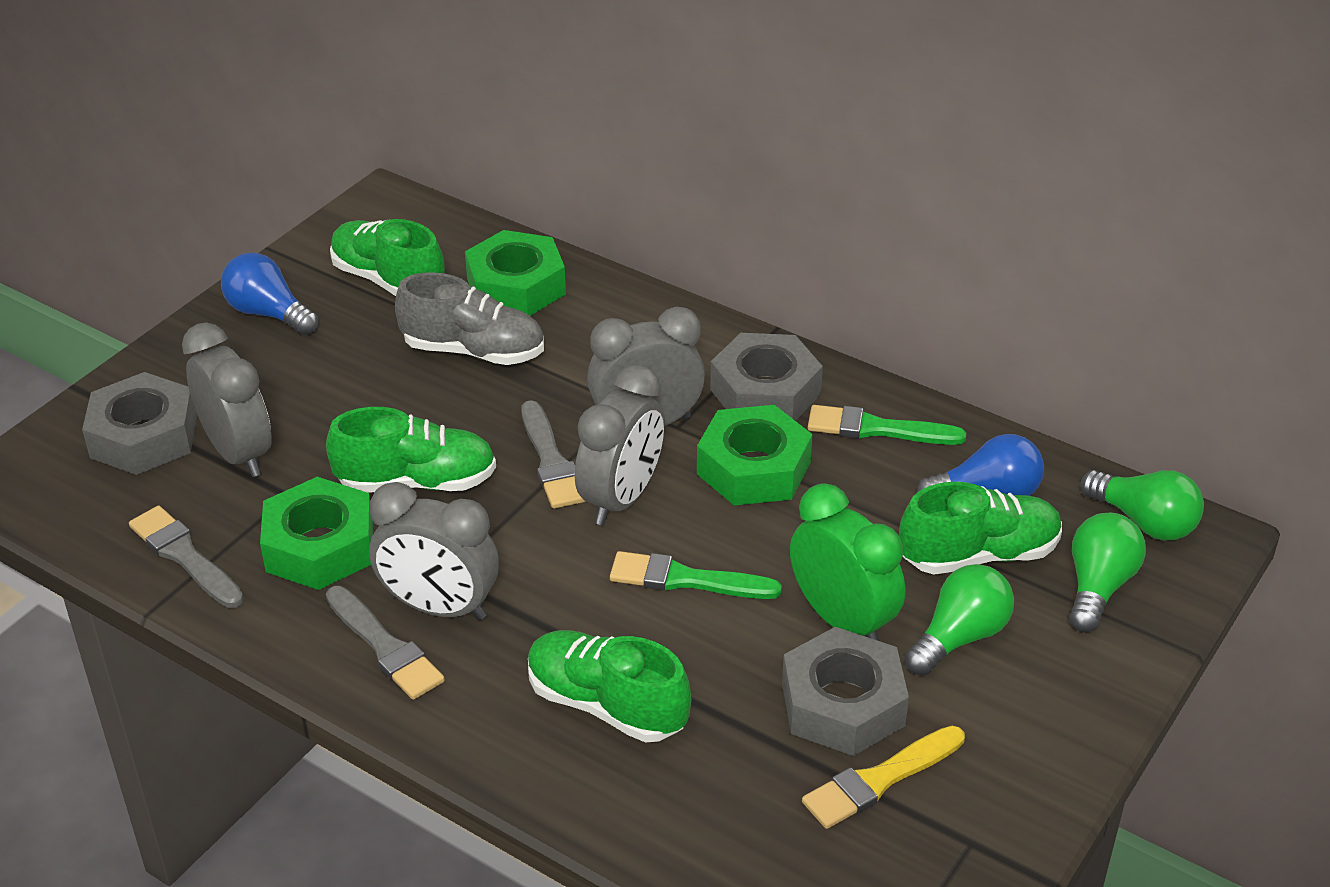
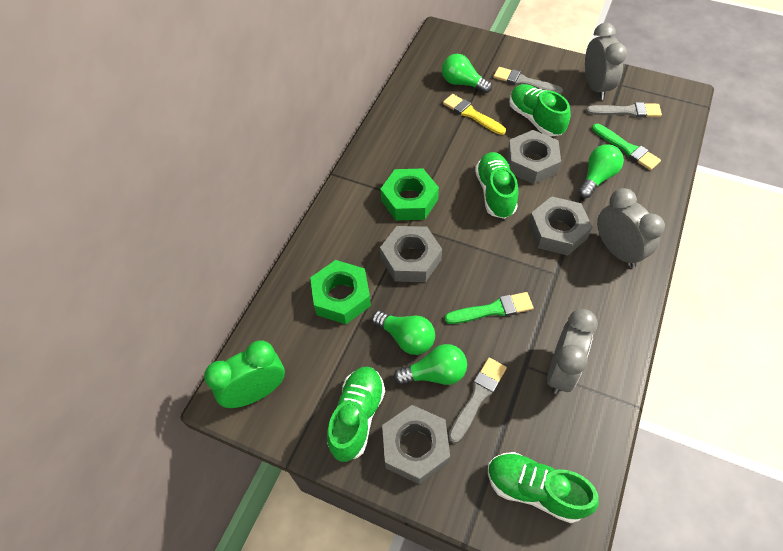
blue light bulb: 2 -> 0
green light bulb: 3 -> 4
green nut: 3 -> 2
grey clock: 4 -> 3
grey nut: 3 -> 4
grey shoe: 1 -> 0

